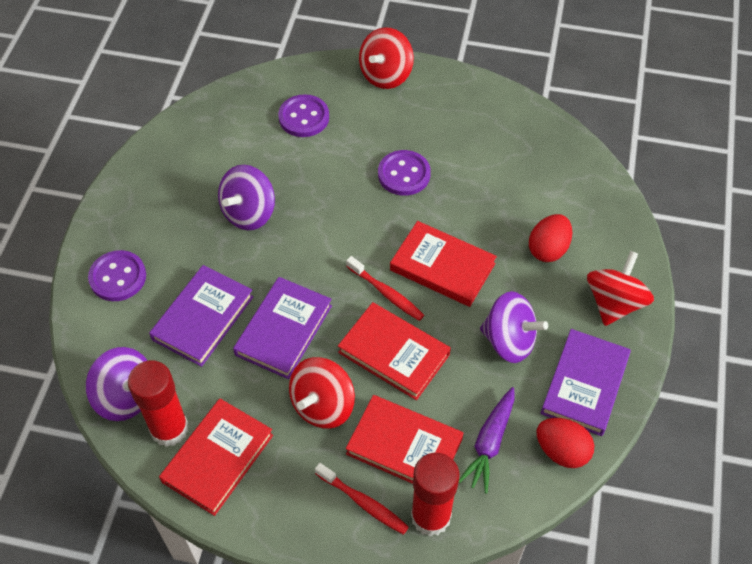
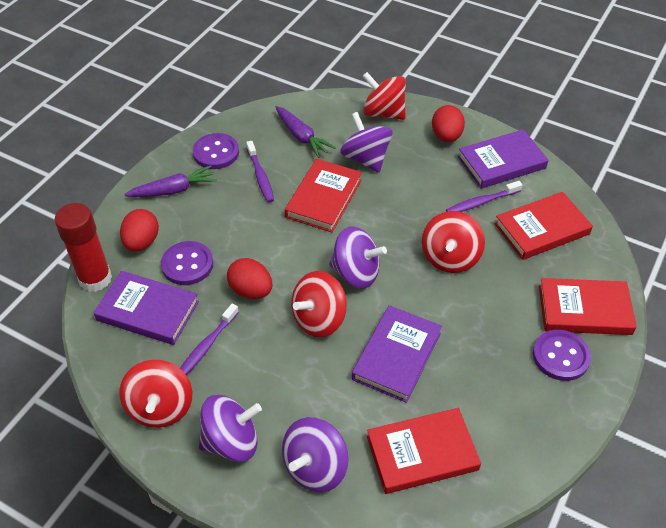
purple carrot: 1 -> 2
purple spinning top: 3 -> 4
purple toothbrush: 0 -> 3
red egg: 2 -> 3
red glue stick: 2 -> 1
red spinning top: 3 -> 4
red toothbrush: 2 -> 0

